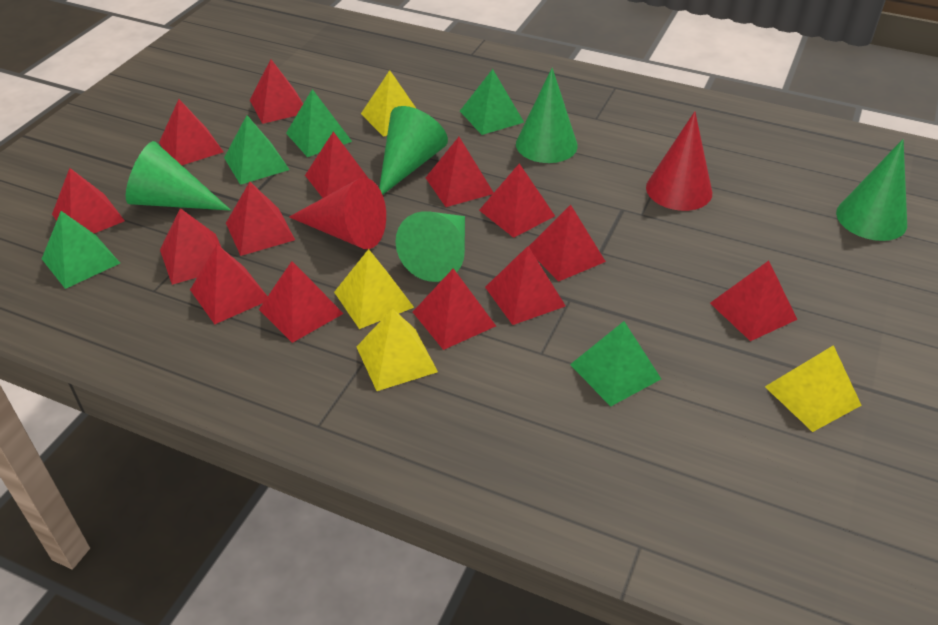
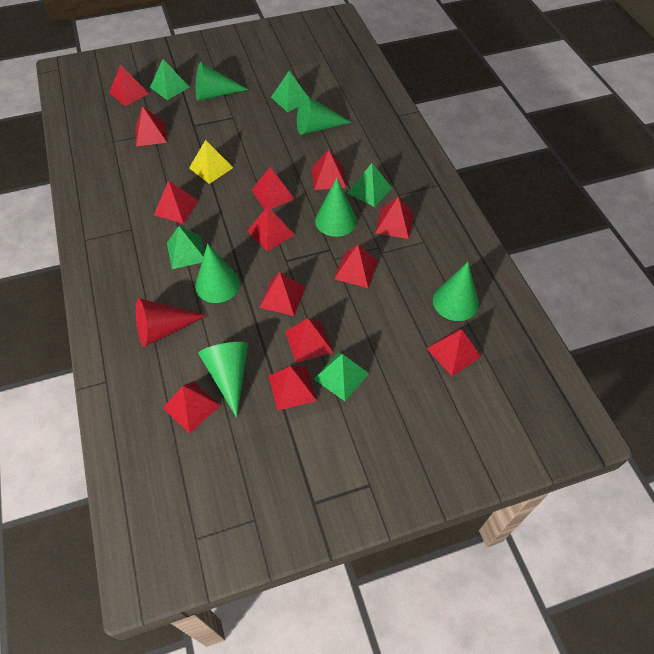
green cone: 5 -> 6
red cone: 2 -> 1
red pyramid: 14 -> 13
yellow pyramid: 4 -> 1

